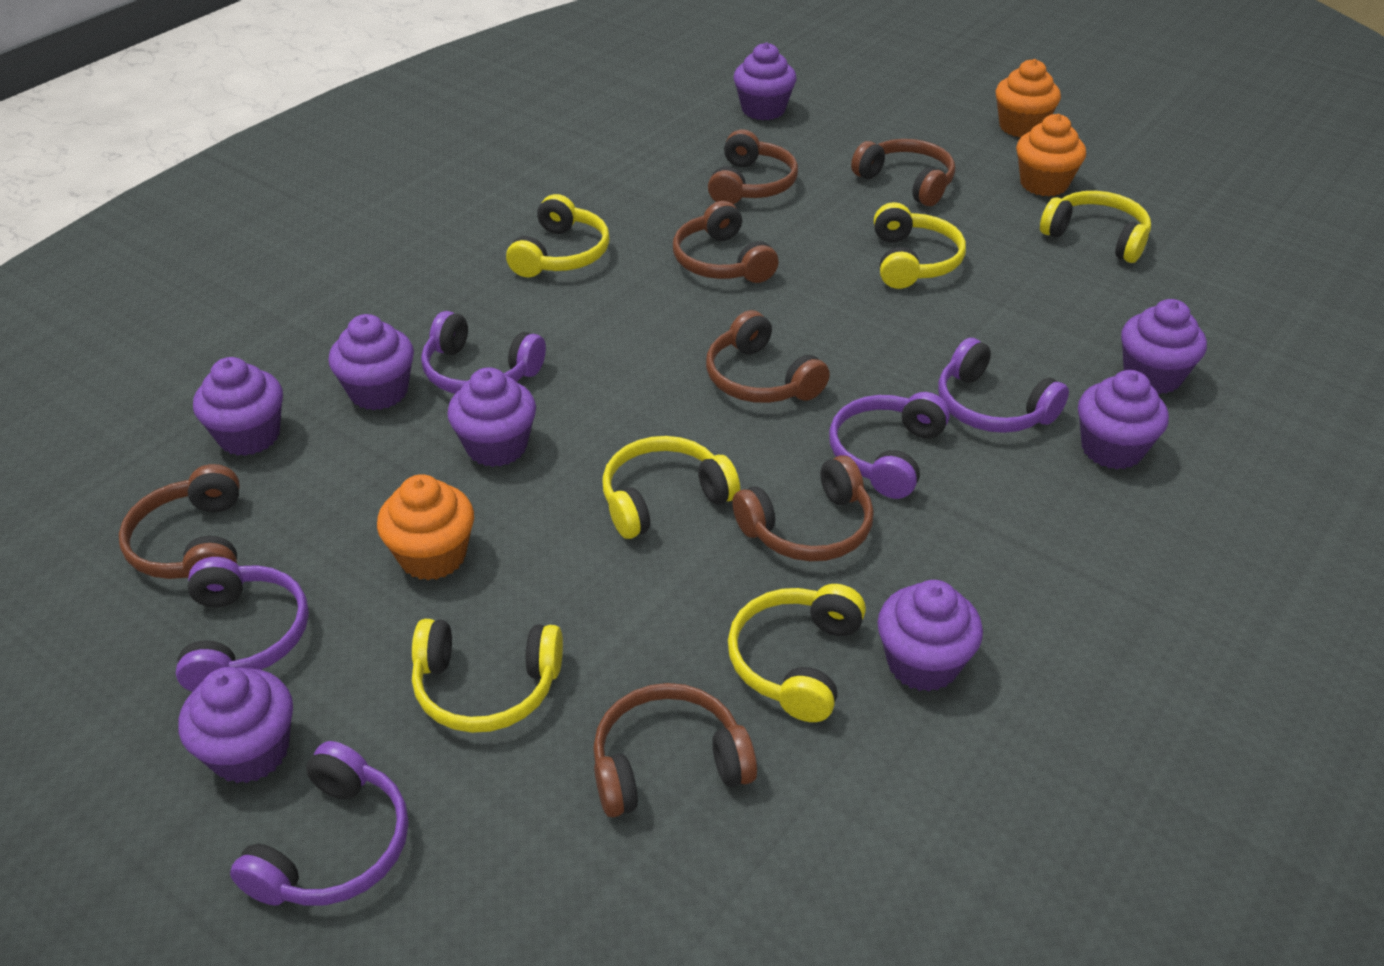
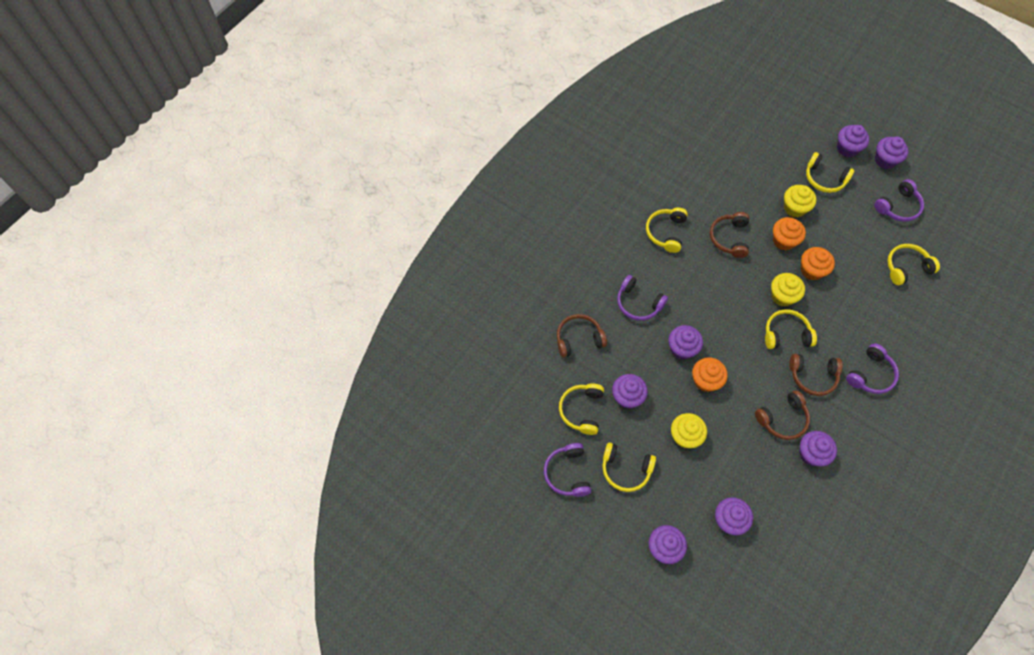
brown headphones: 7 -> 4
purple cupcake: 8 -> 7
purple headphones: 5 -> 4
yellow cupcake: 0 -> 3

